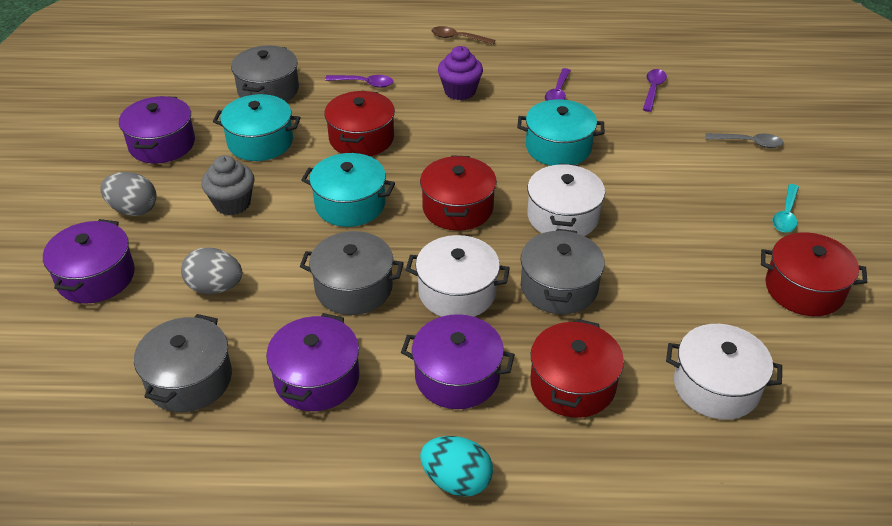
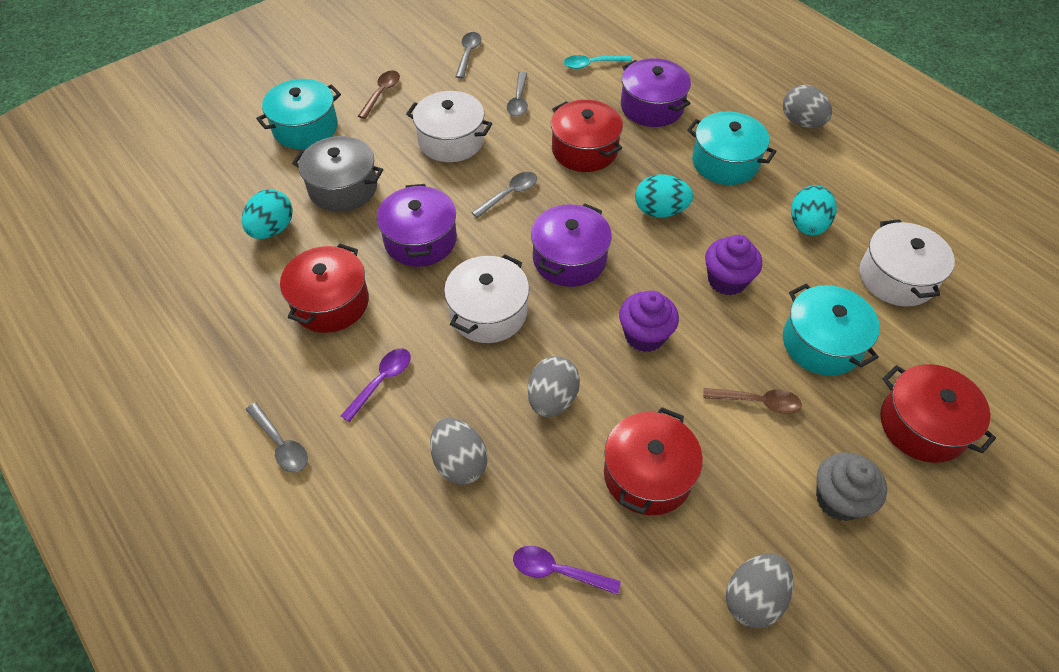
brown spoon: 1 -> 2
grey egg: 2 -> 4
grey pot: 4 -> 1
grey spoon: 1 -> 4
purple cupcake: 1 -> 2
purple pot: 4 -> 3
purple spoon: 3 -> 2
turquoise egg: 1 -> 3

